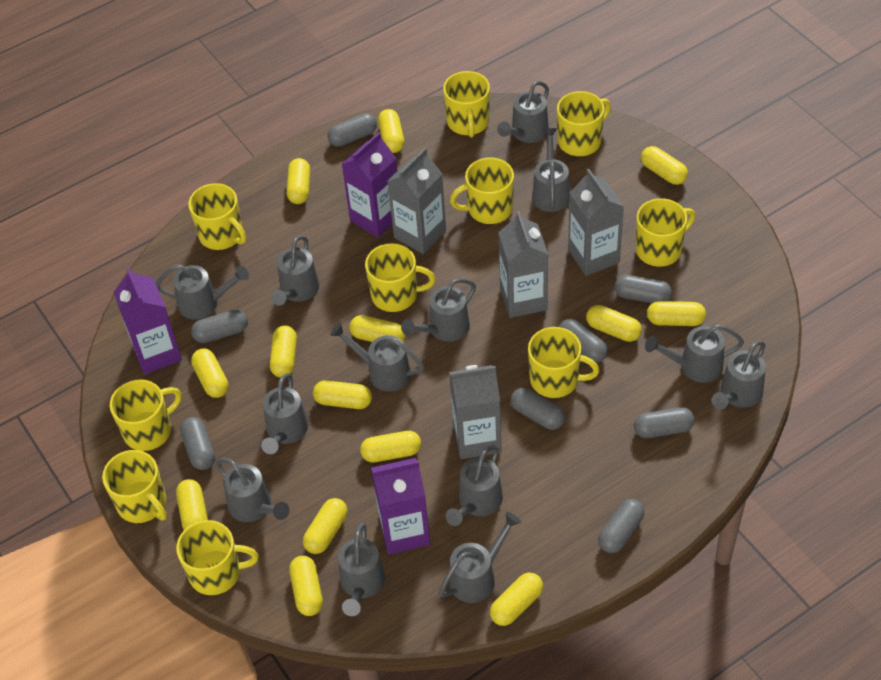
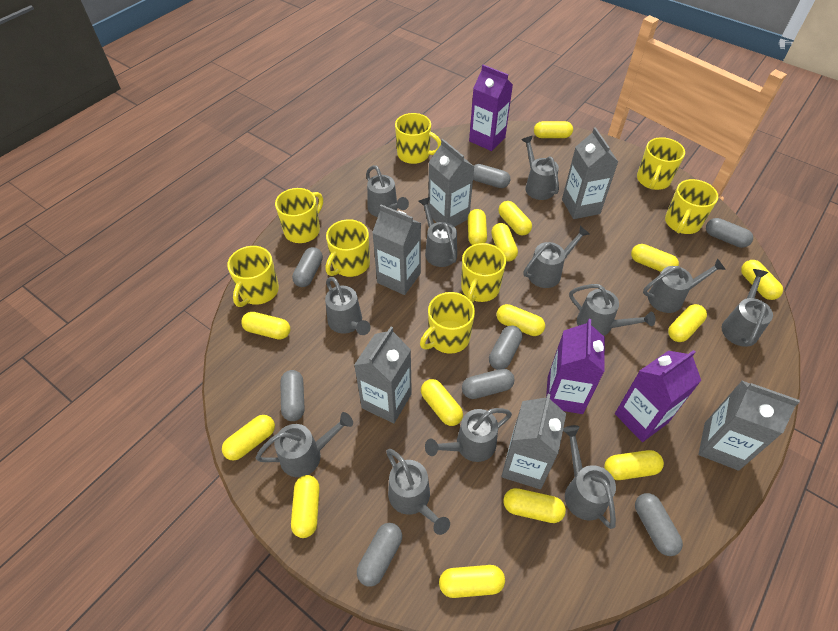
grey carton: 4 -> 6
grey watering can: 13 -> 12
yellow capsule: 14 -> 15
yellow mug: 10 -> 8

